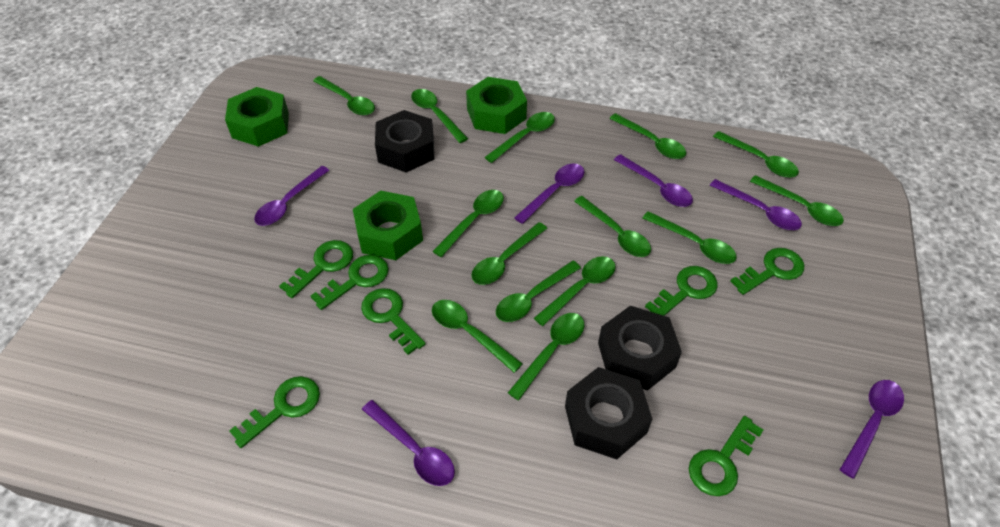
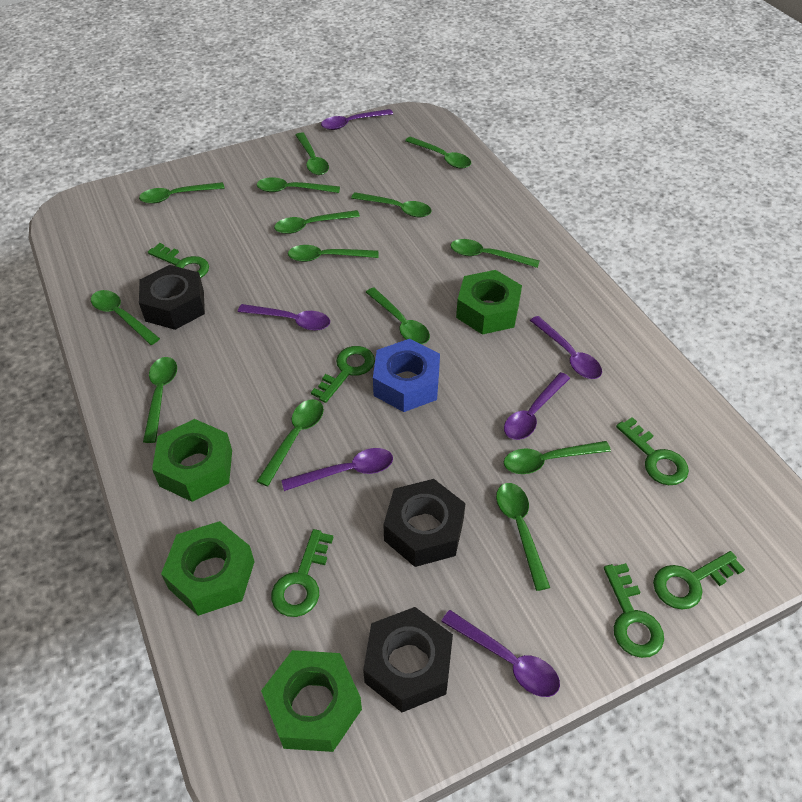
blue nut: 0 -> 1
green key: 7 -> 6
green nut: 3 -> 4

